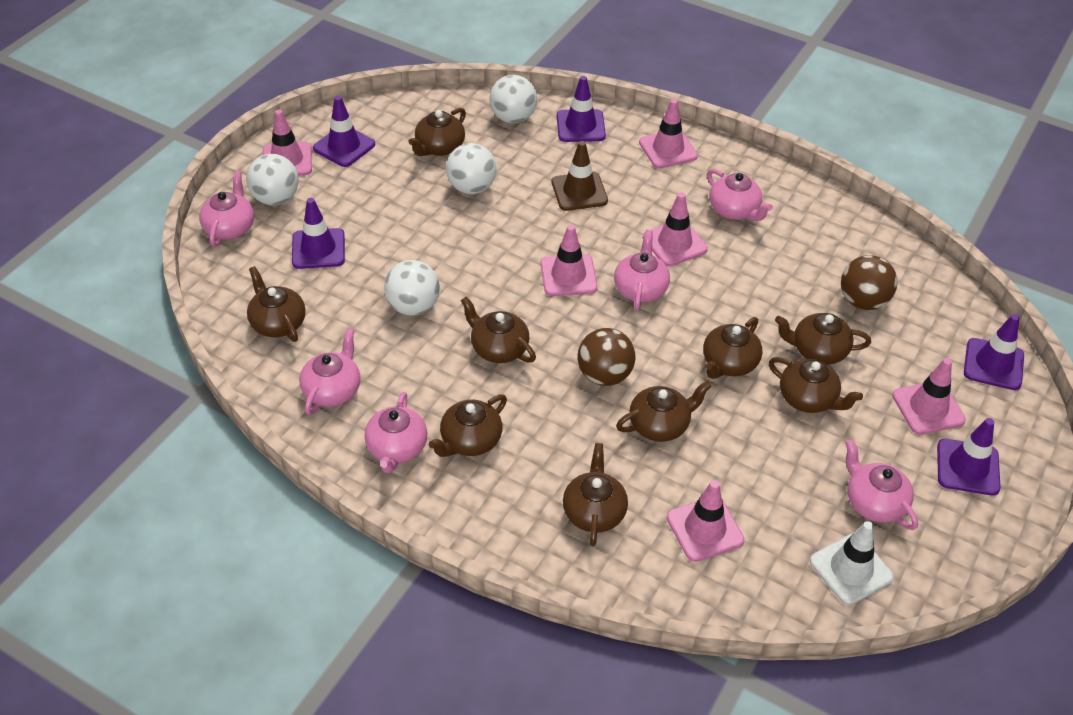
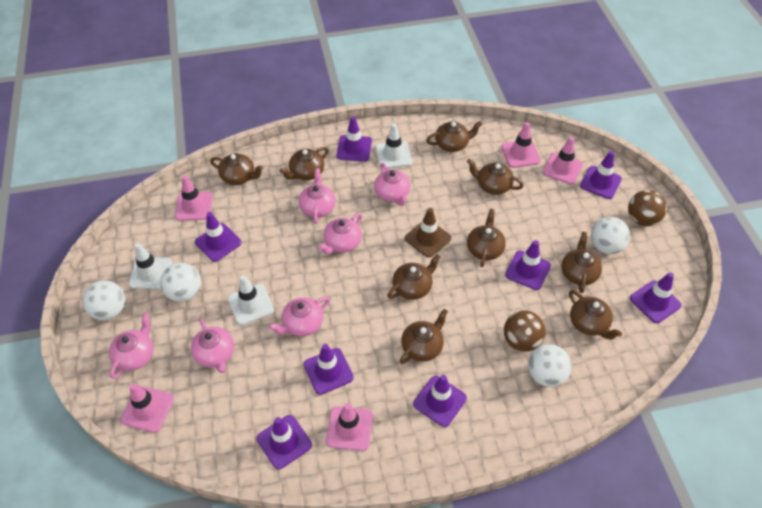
pink traffic cone: 6 -> 5
purple traffic cone: 5 -> 8
white traffic cone: 1 -> 3

